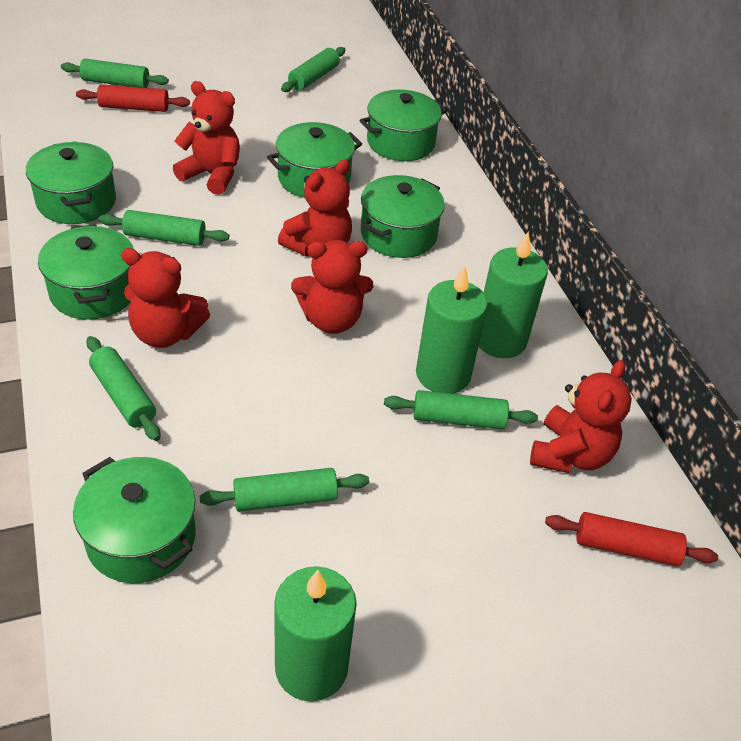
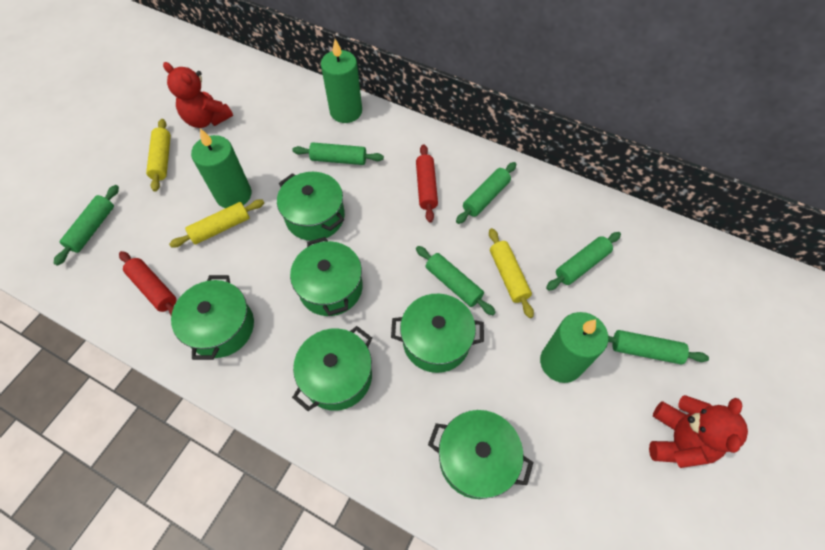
red teddy bear: 5 -> 2
yellow rolling pin: 0 -> 3

